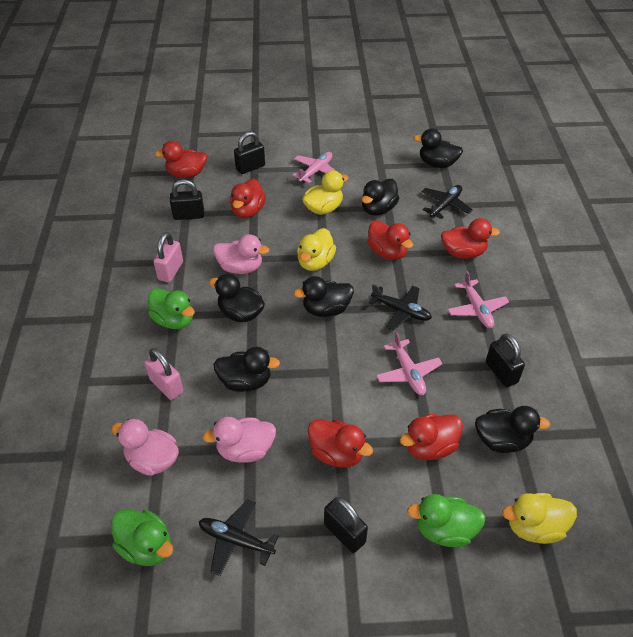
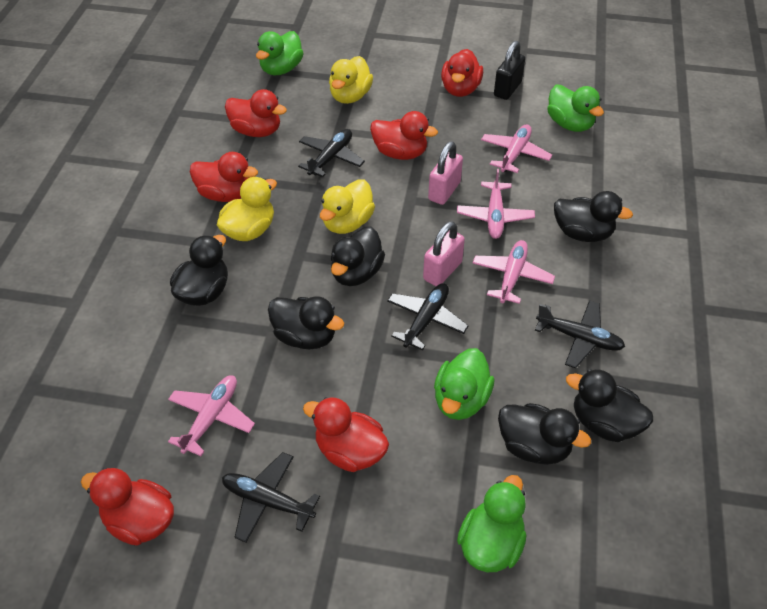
black padlock: 4 -> 1
black plane: 3 -> 4
green duck: 3 -> 4
pink duck: 3 -> 0
pink plane: 3 -> 4

